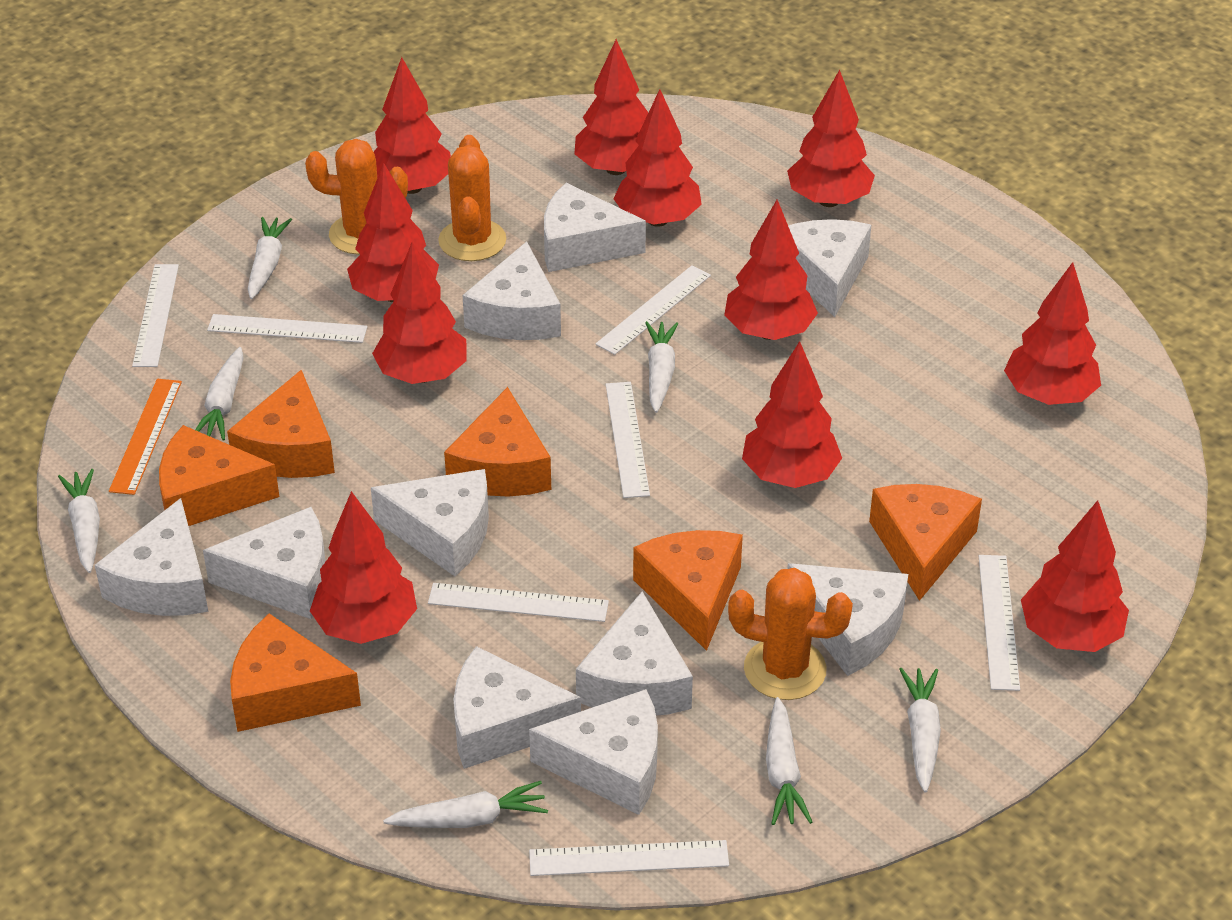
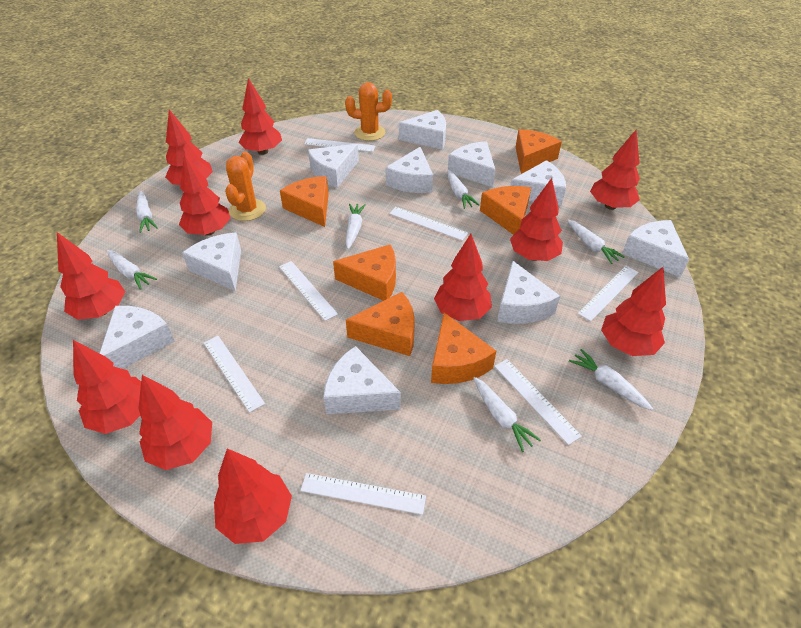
orange cactus: 3 -> 2
orange ruler: 1 -> 0

